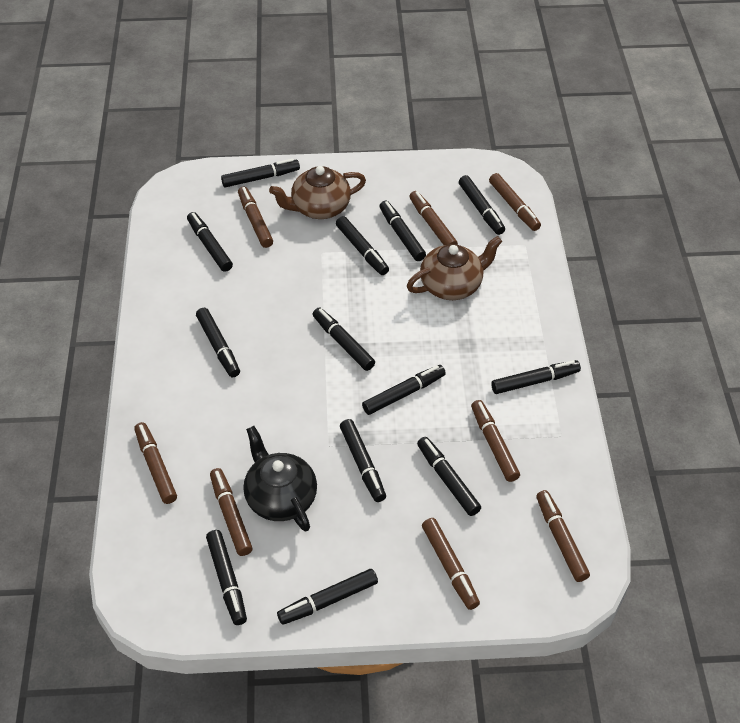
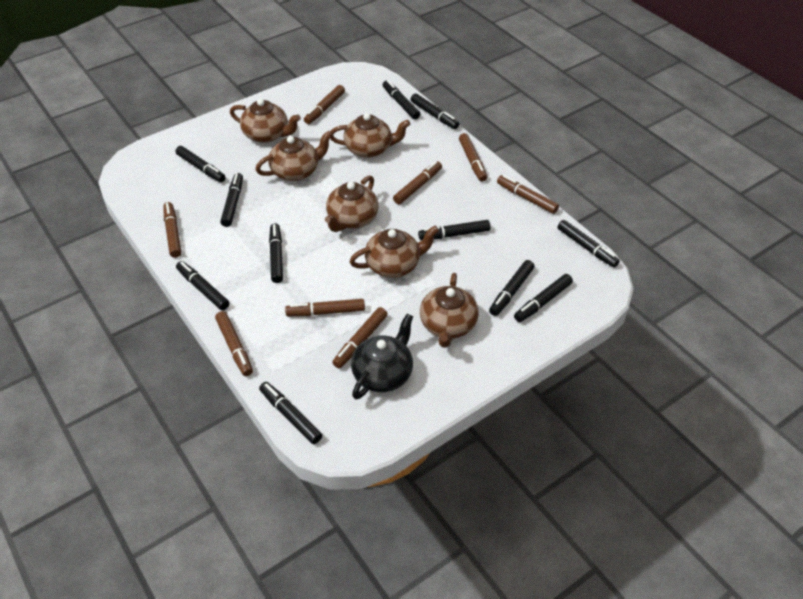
black marker: 13 -> 11
brown teapot: 2 -> 6

